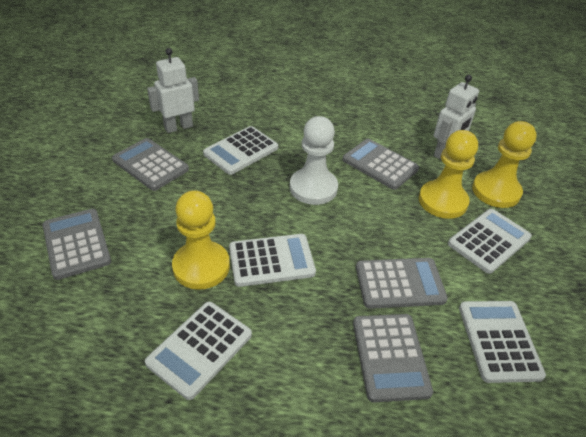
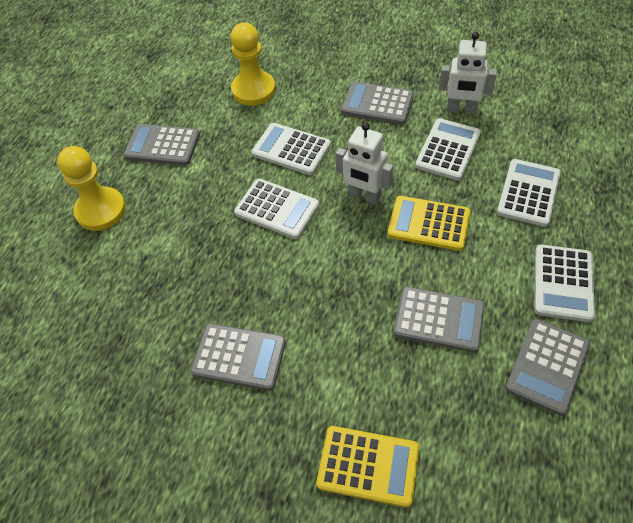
white pawn: 1 -> 0
yellow calculator: 0 -> 2
yellow pawn: 3 -> 2

